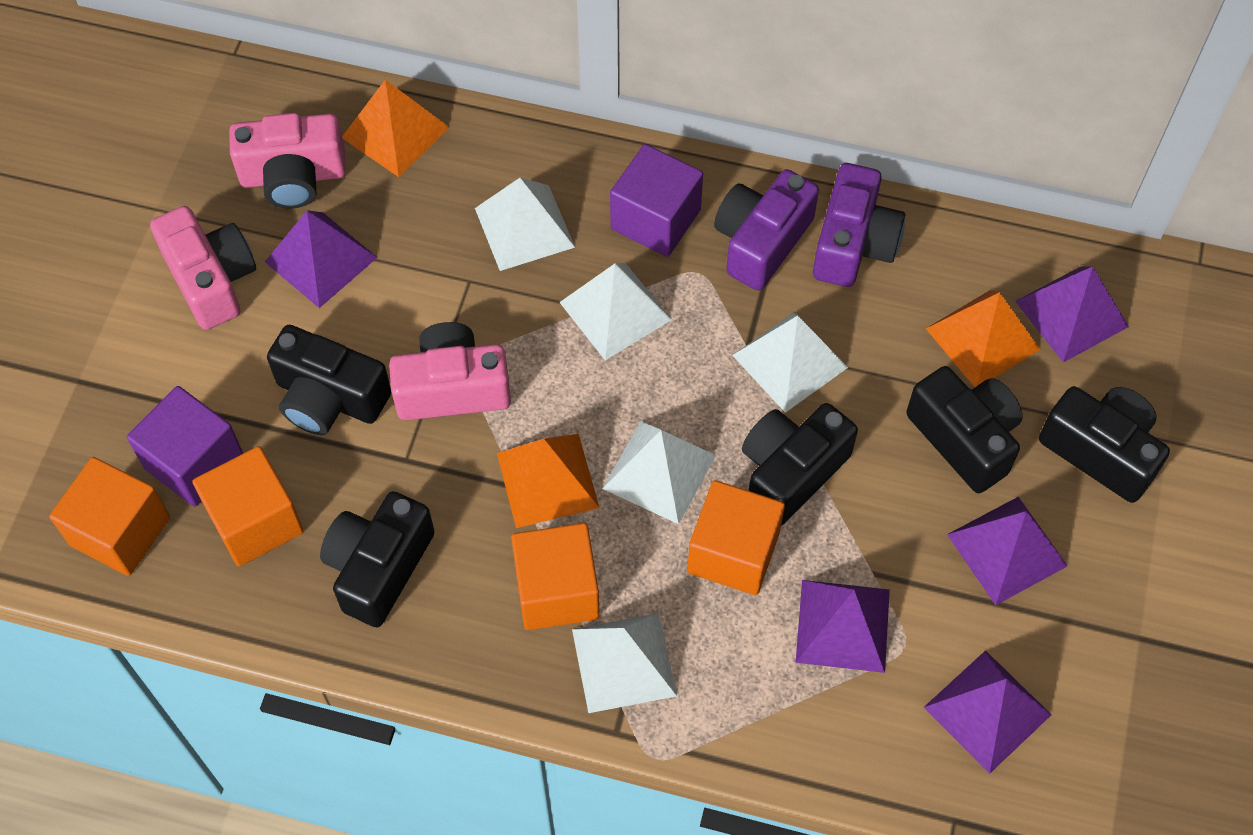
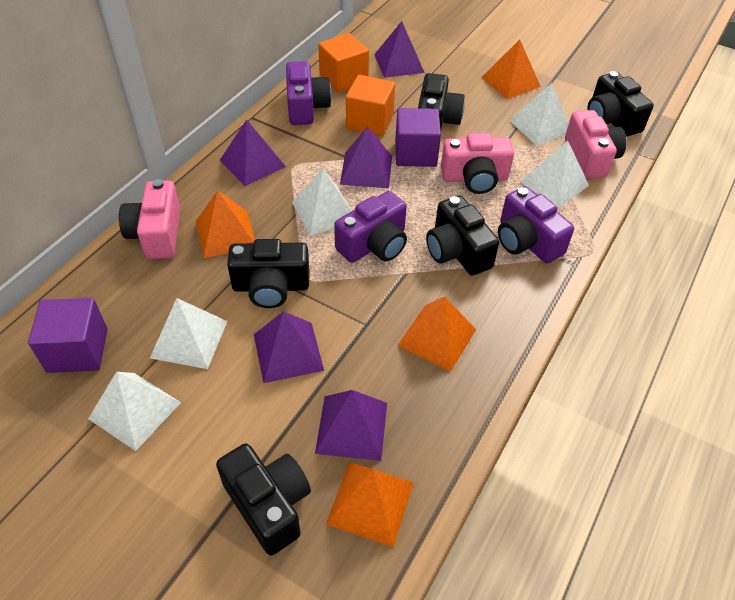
orange cube: 4 -> 2
orange pyramid: 3 -> 4
purple camera: 2 -> 3

